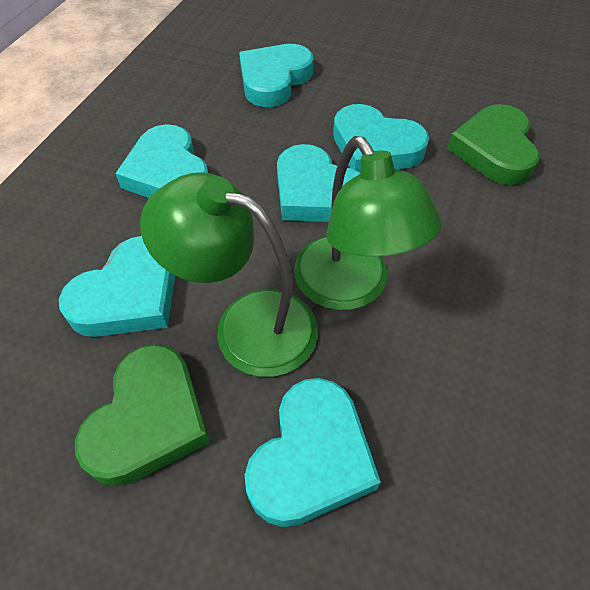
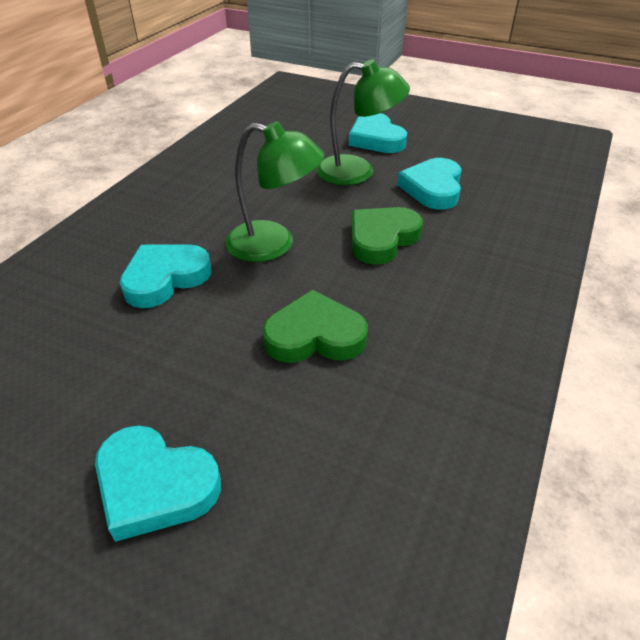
turquoise heart: 6 -> 4

